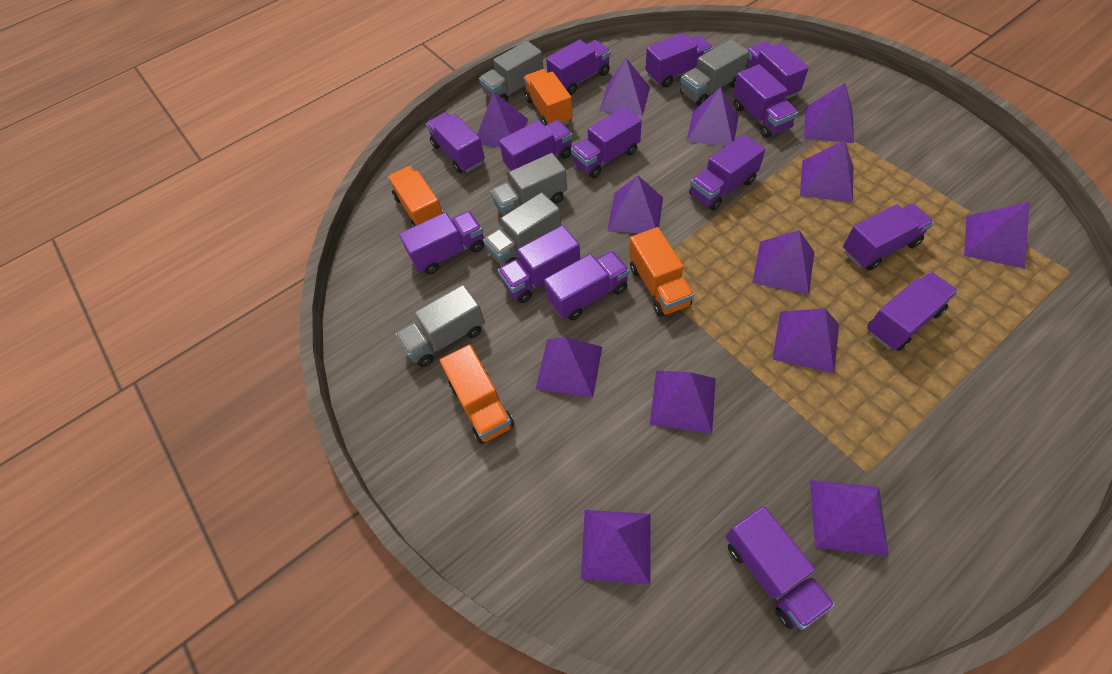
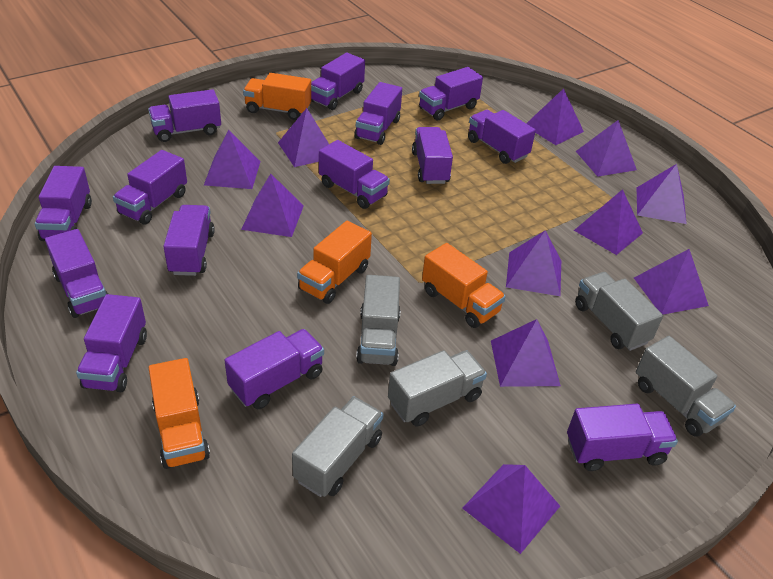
purple pyramid: 13 -> 11

